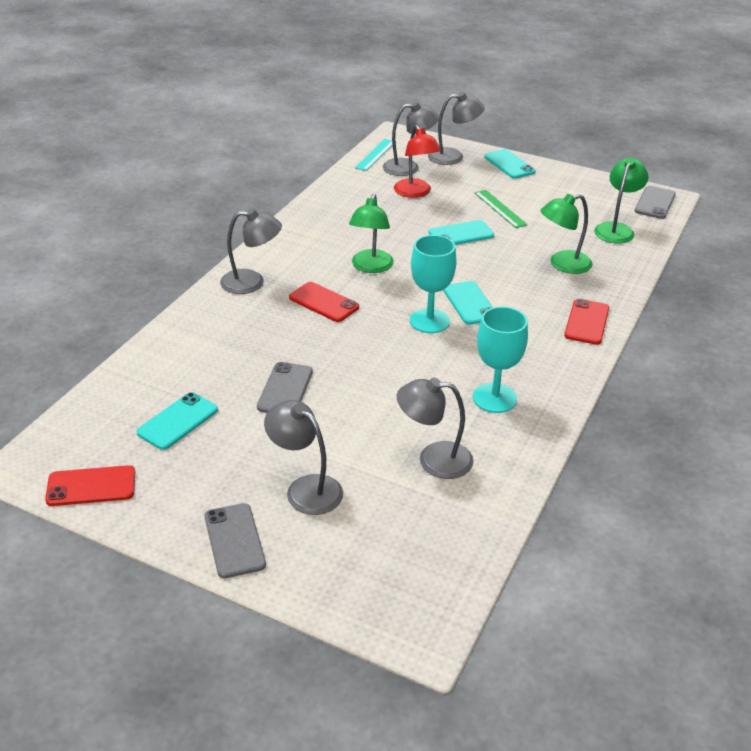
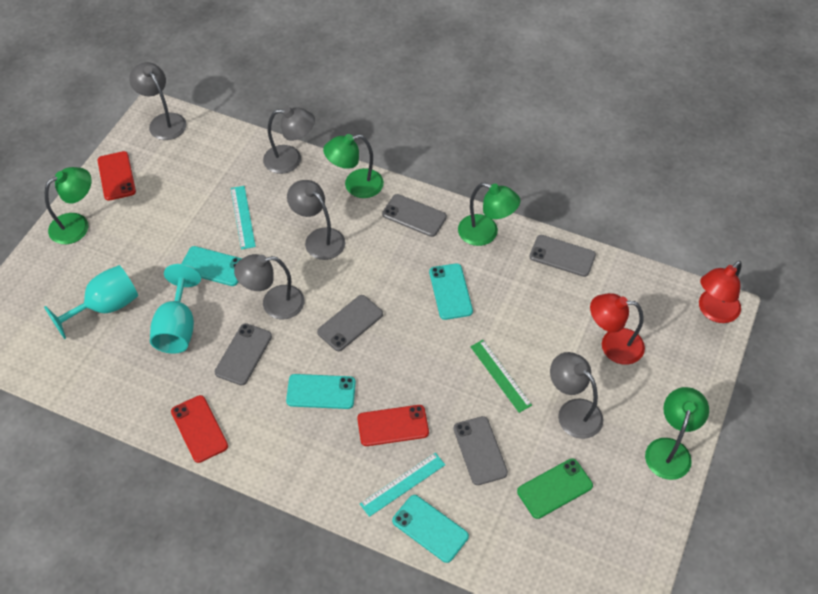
green lamp: 3 -> 4
green phone: 0 -> 1
grey phone: 3 -> 5
red lamp: 1 -> 2
turquoise ruler: 1 -> 2

